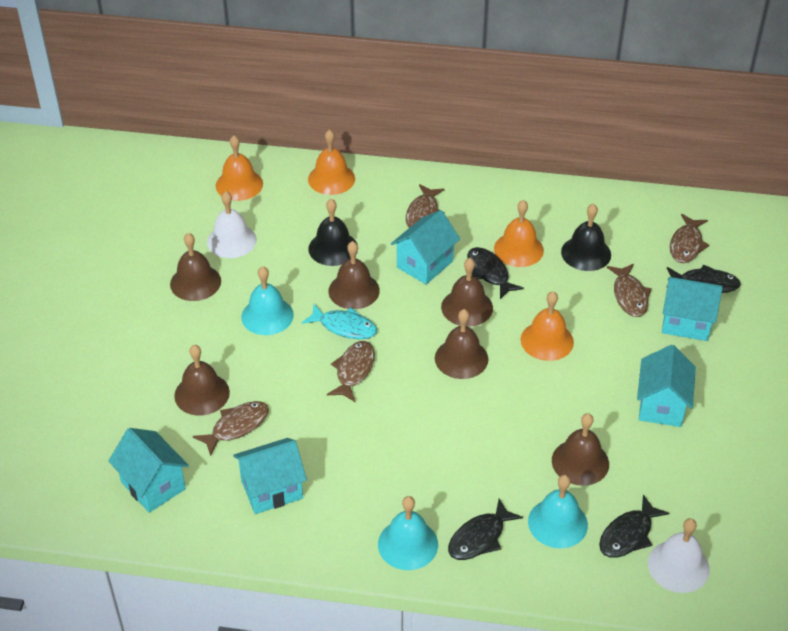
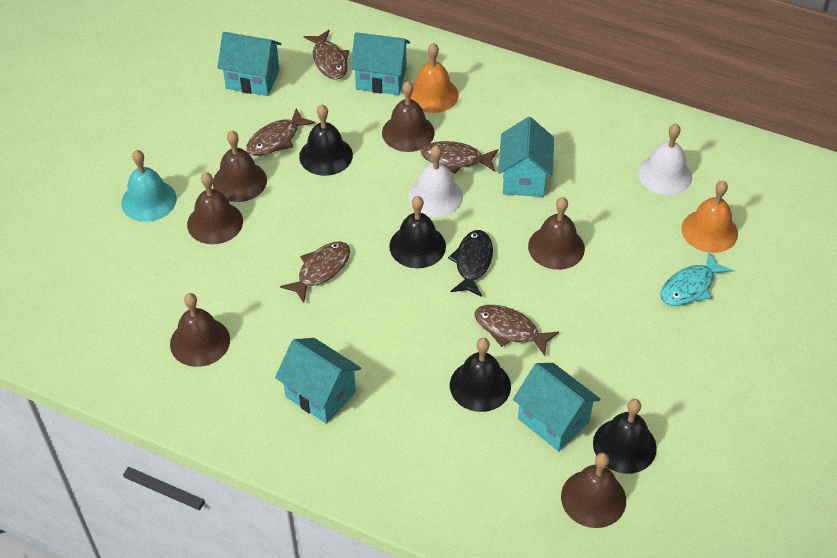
black bell: 2 -> 4
black fish: 4 -> 1
orange bell: 4 -> 2
turquoise bell: 3 -> 1

